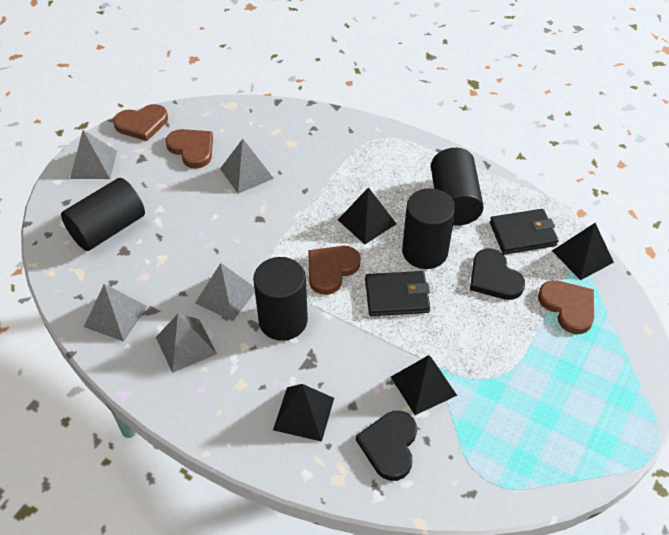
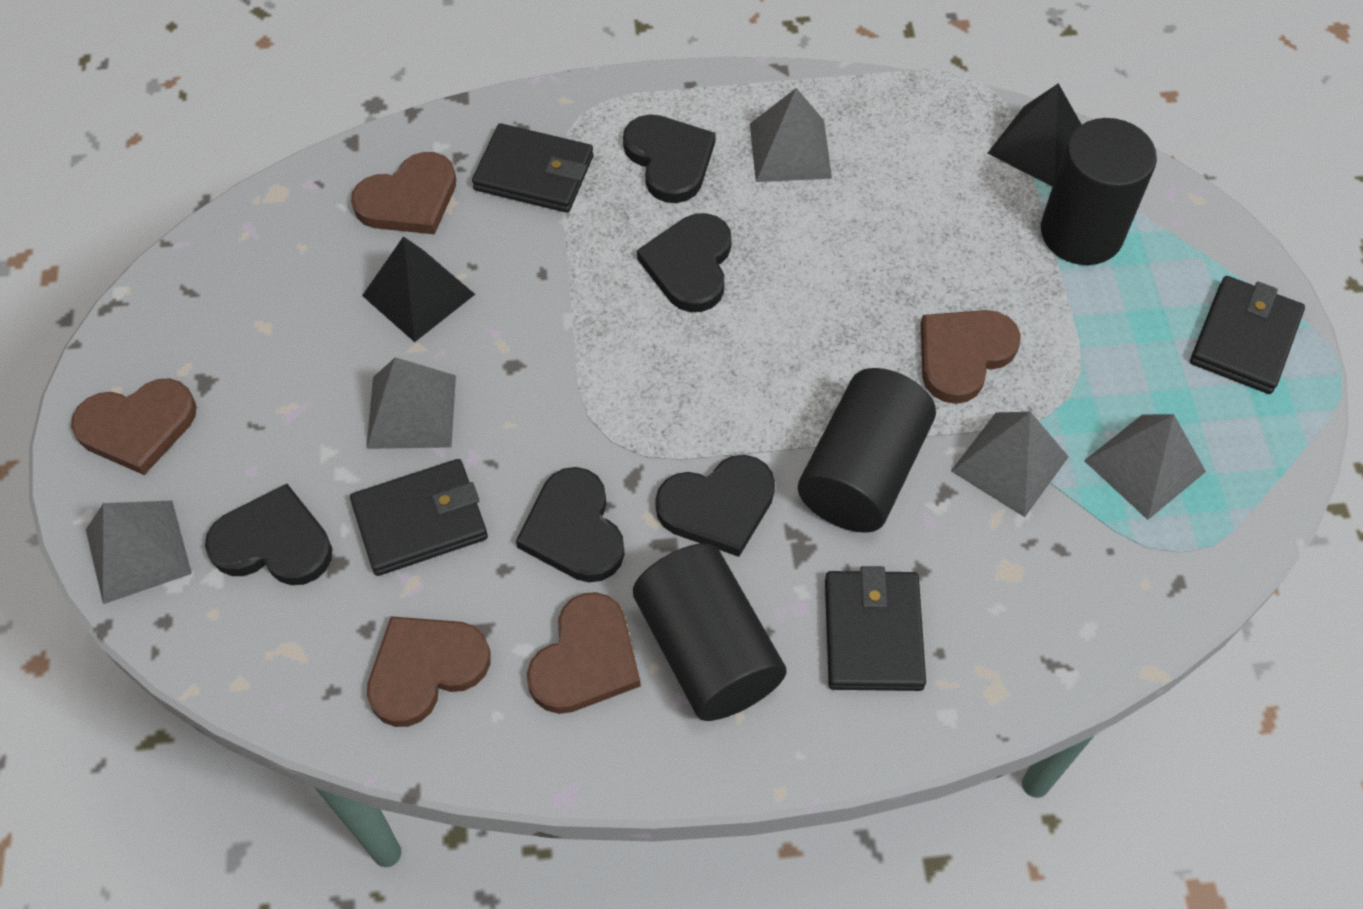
black cylinder: 4 -> 3
black heart: 2 -> 5
black pyramid: 4 -> 2
black wallet: 2 -> 4
brown heart: 4 -> 5

